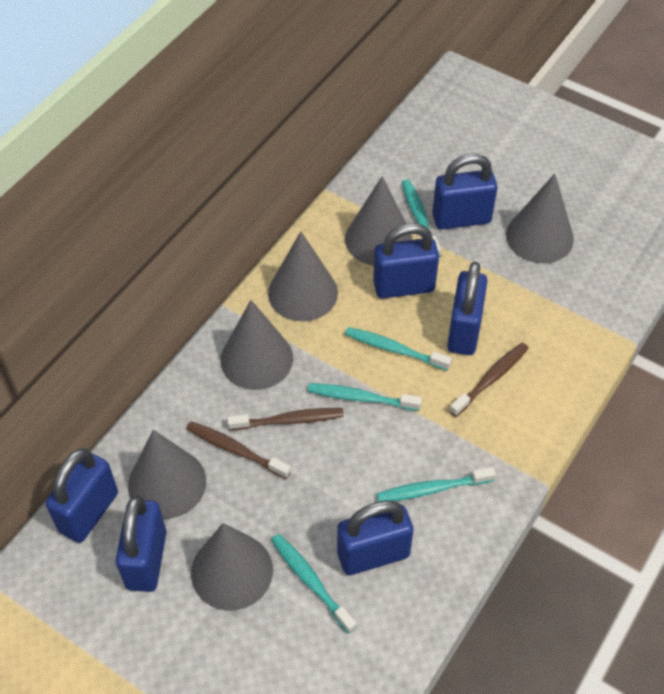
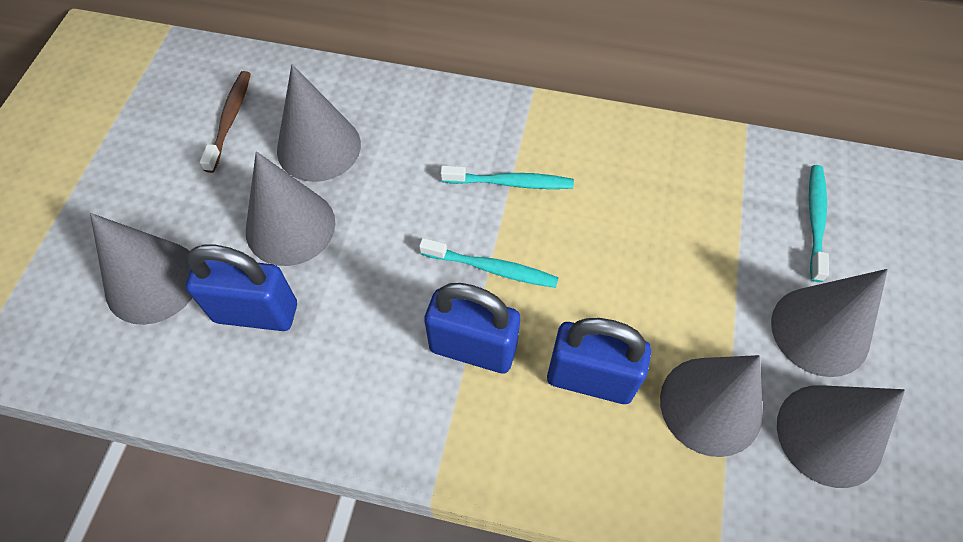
blue padlock: 6 -> 3
brown toothbrush: 3 -> 1
turquoise toothbrush: 5 -> 3

